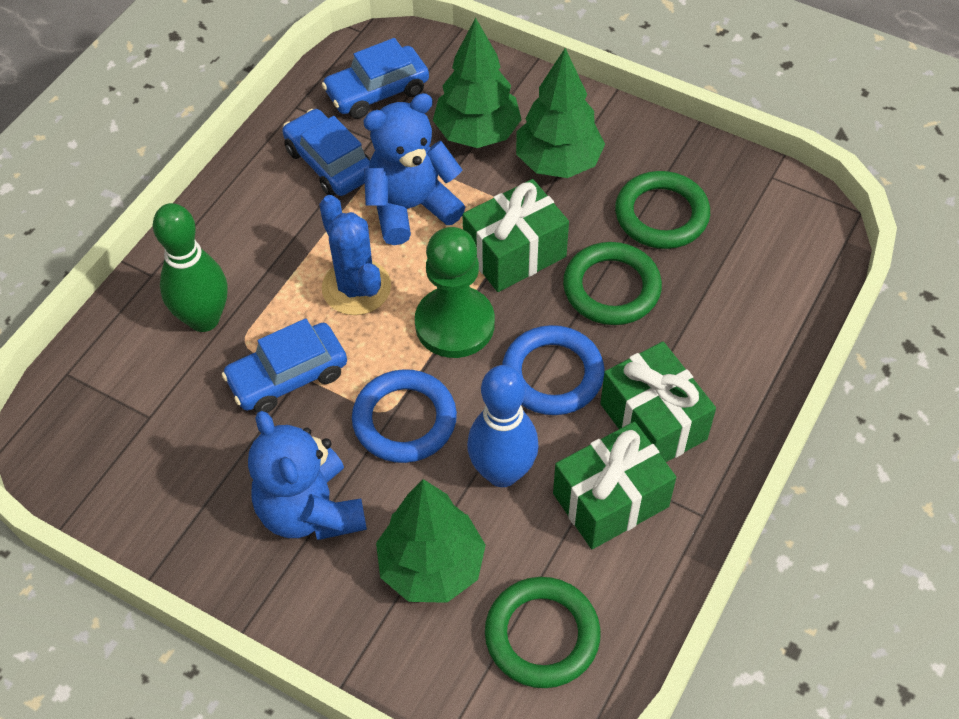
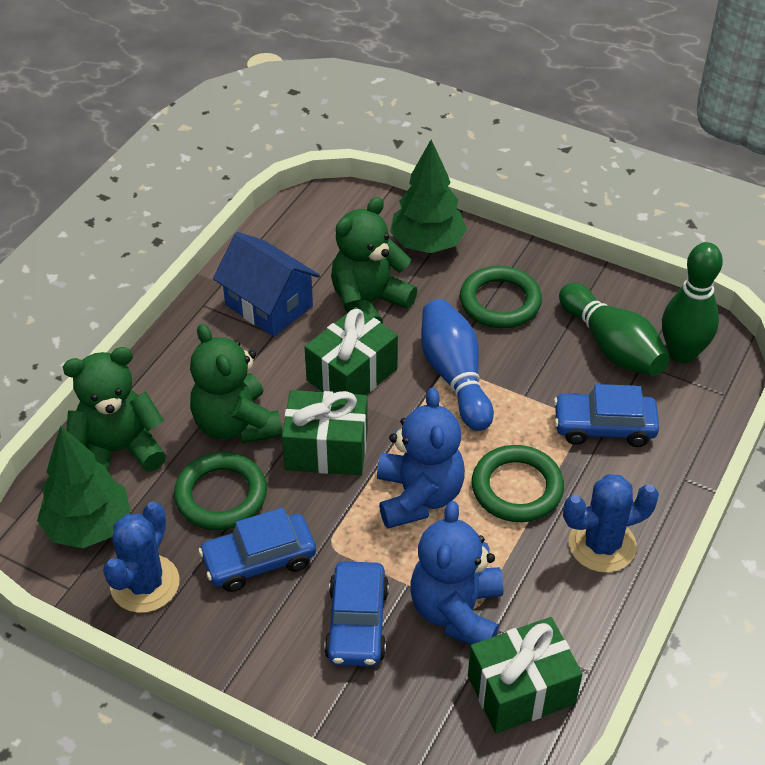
blue cactus: 1 -> 2
blue house: 0 -> 1
blue ring: 2 -> 0
green bowling pin: 1 -> 2
green pawn: 1 -> 0
green teddy bear: 0 -> 3
green tree: 3 -> 2

